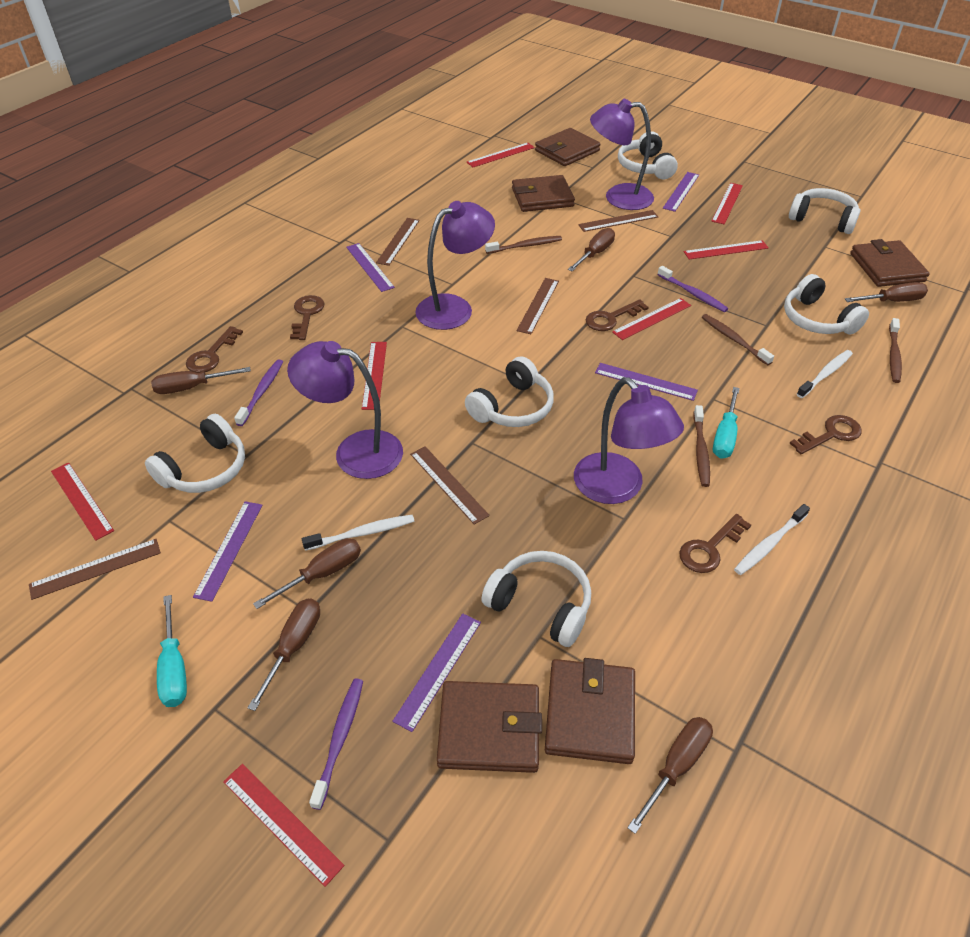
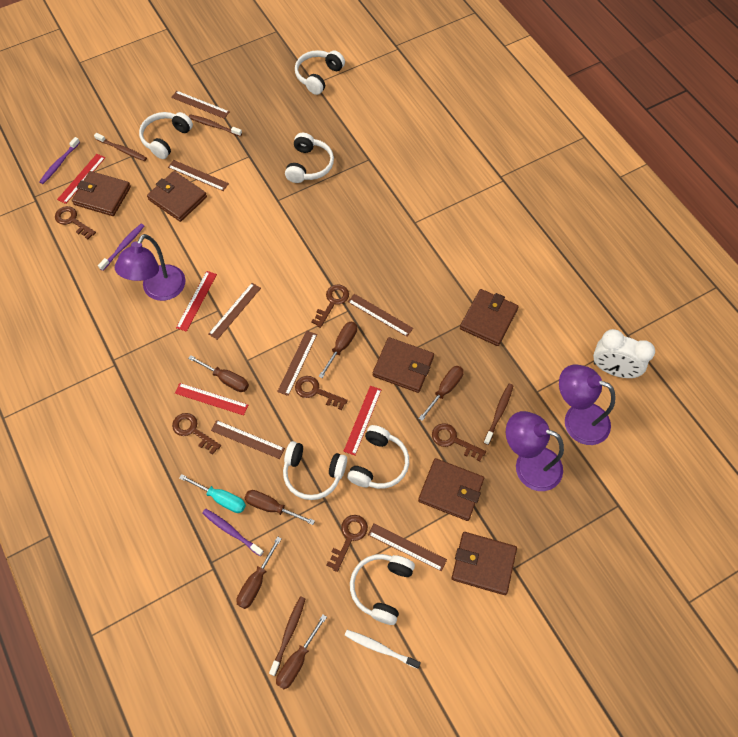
brown key: 5 -> 6
brown ruler: 5 -> 7
brown wallet: 5 -> 6
purple lamp: 4 -> 3
purple ruler: 5 -> 0
red ruler: 7 -> 4
turquoise screwdriver: 2 -> 1
white clock: 0 -> 1
white toothbrush: 3 -> 1

